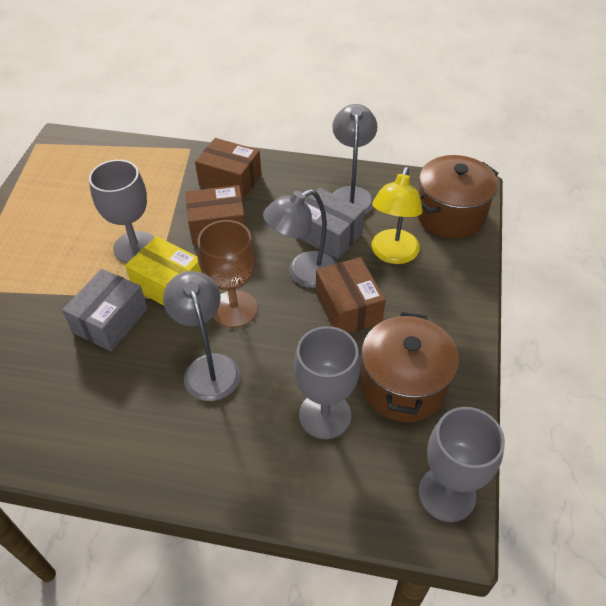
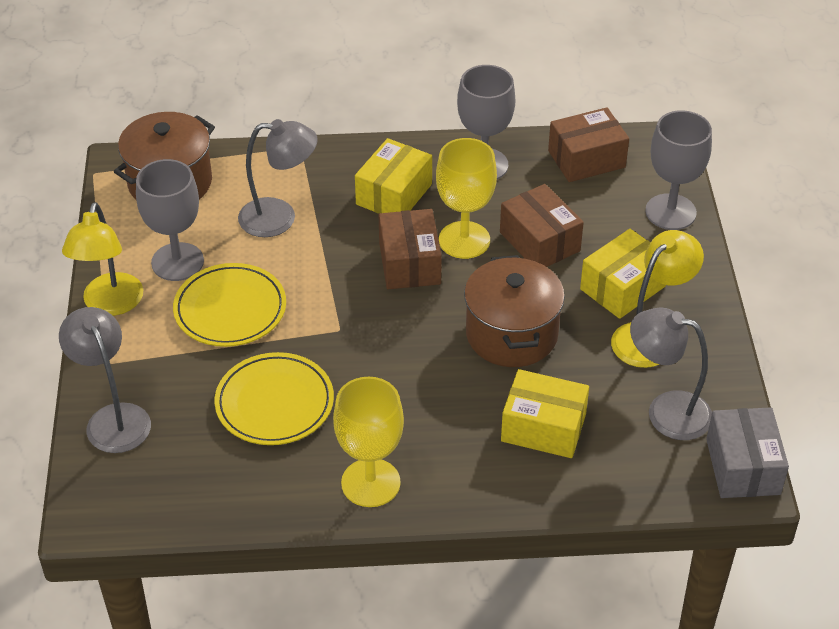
brown goblet: 1 -> 0
grey box: 2 -> 1
yellow box: 1 -> 3
yellow goblet: 0 -> 2
yellow lamp: 1 -> 2
yellow plate: 0 -> 2

